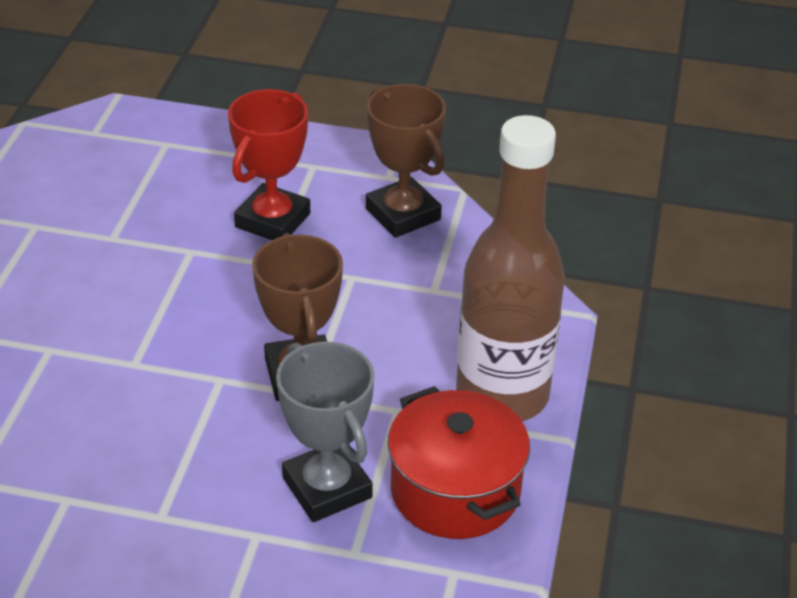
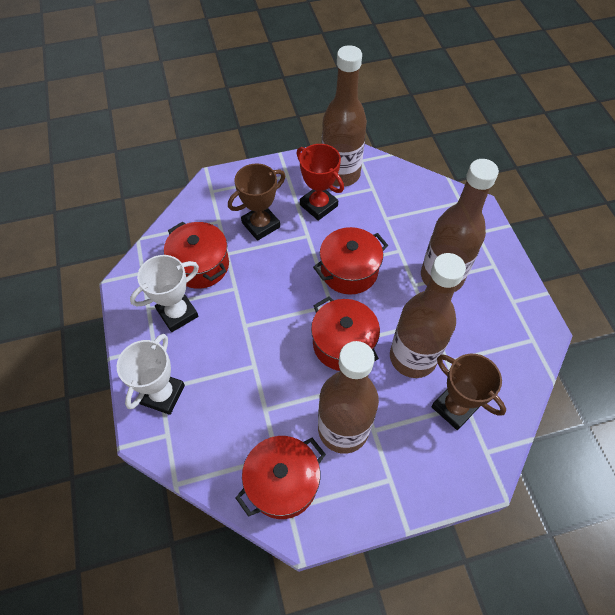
brown bottle: 1 -> 4
grey trophy: 1 -> 0
red pot: 1 -> 4
white trophy: 0 -> 2

